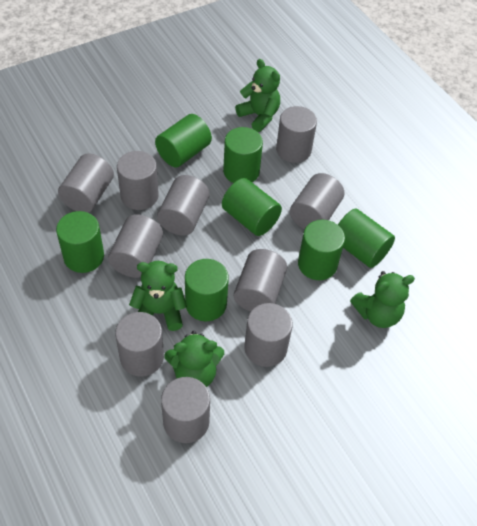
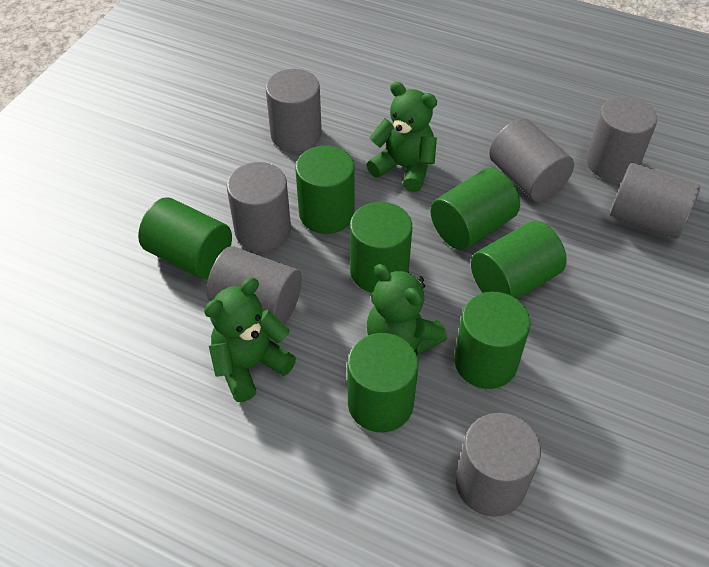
green teddy bear: 4 -> 3
grey cylinder: 10 -> 7

